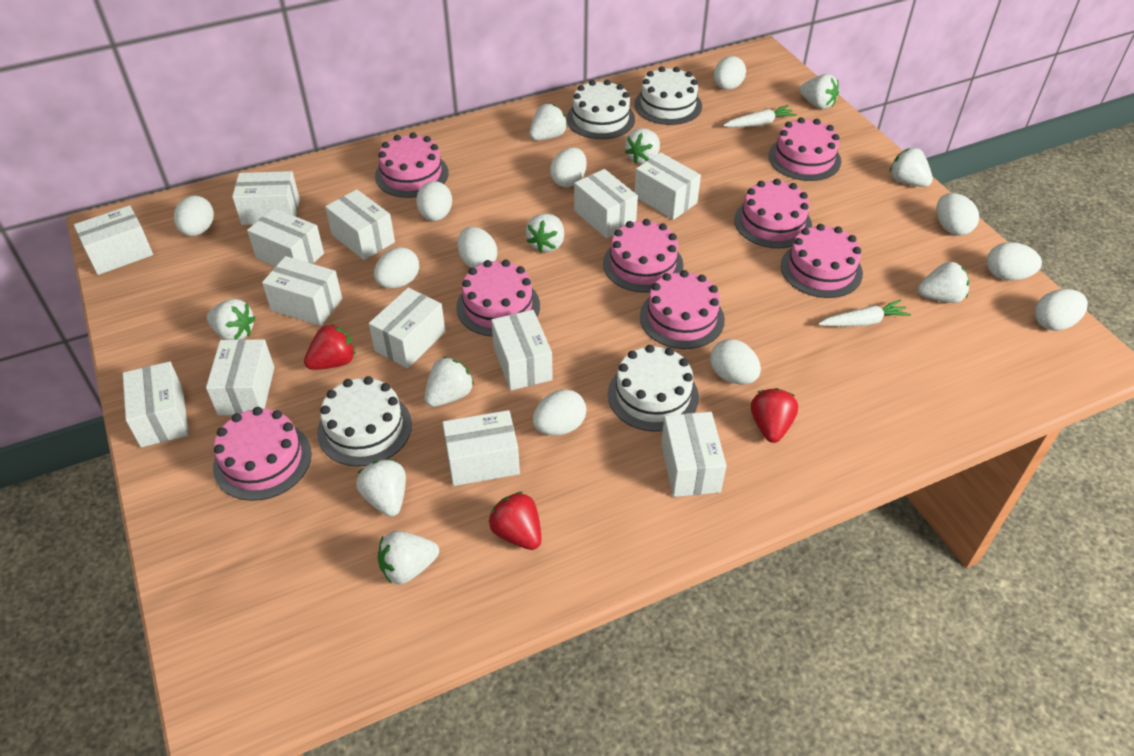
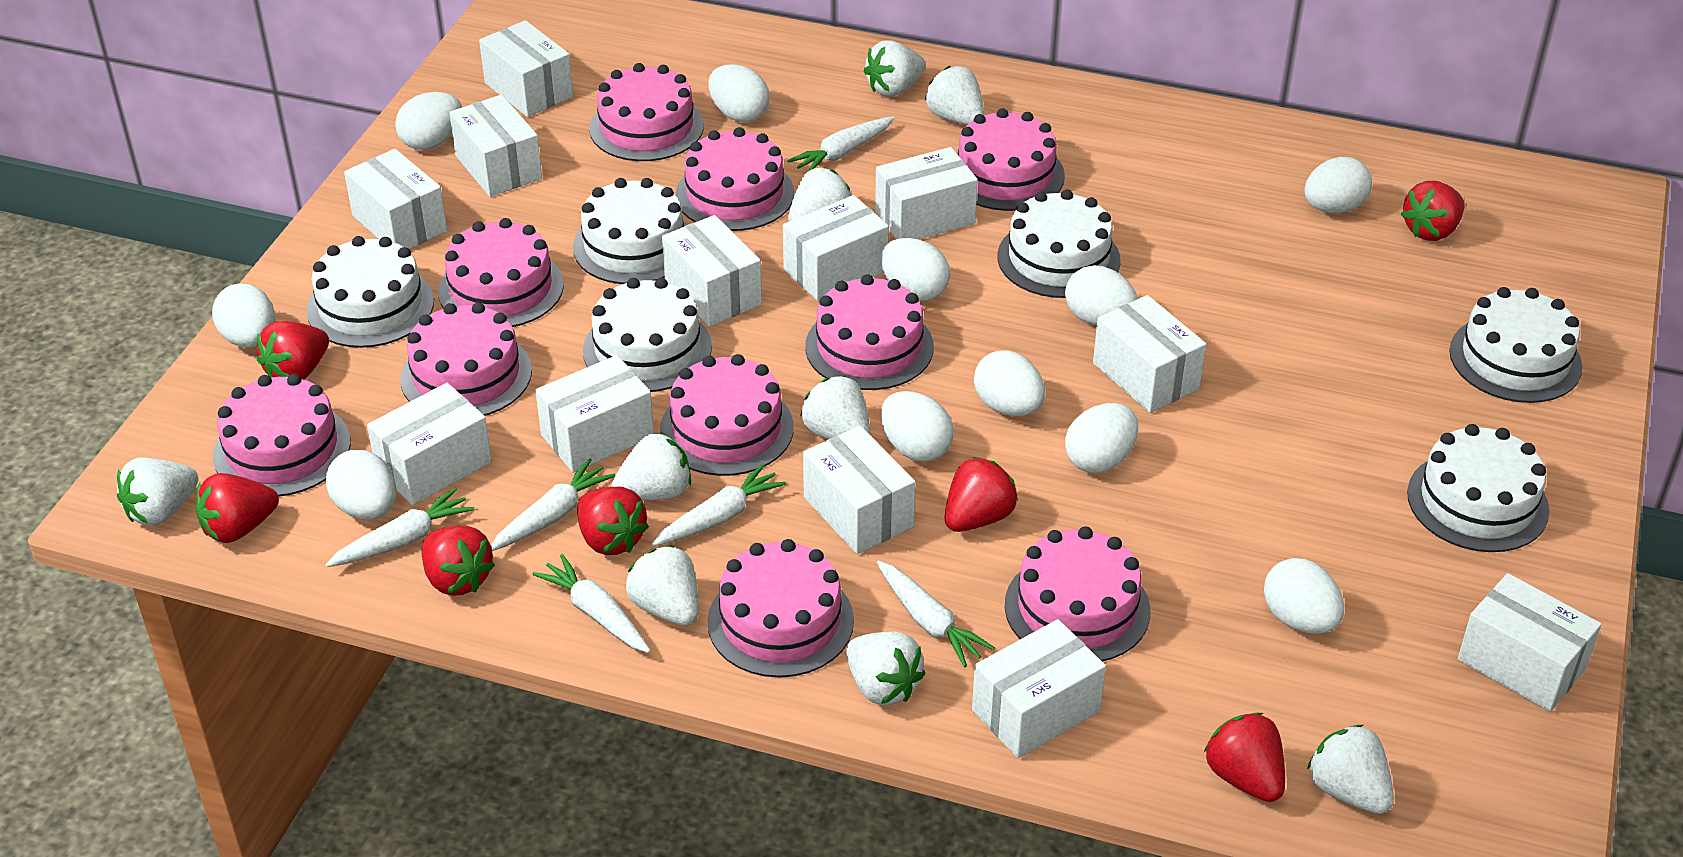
pink cake: 8 -> 10
red strawberry: 3 -> 7
white box: 13 -> 12
white cake: 4 -> 6
white carrot: 2 -> 6
white strawberry: 10 -> 9

